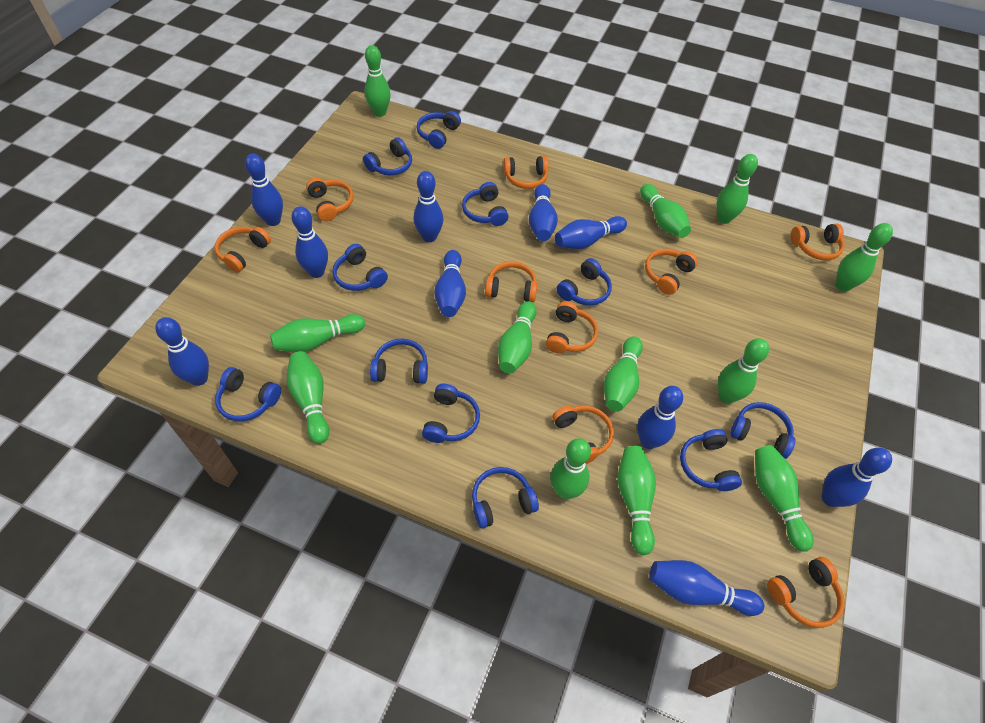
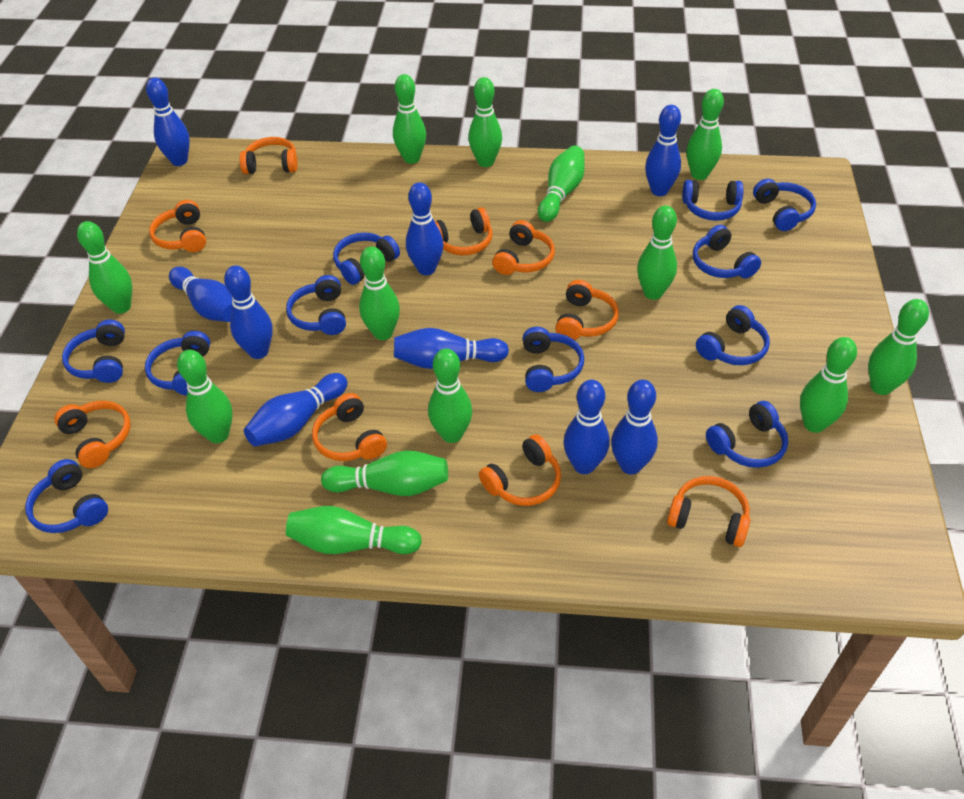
blue bowling pin: 10 -> 9
green bowling pin: 12 -> 13

